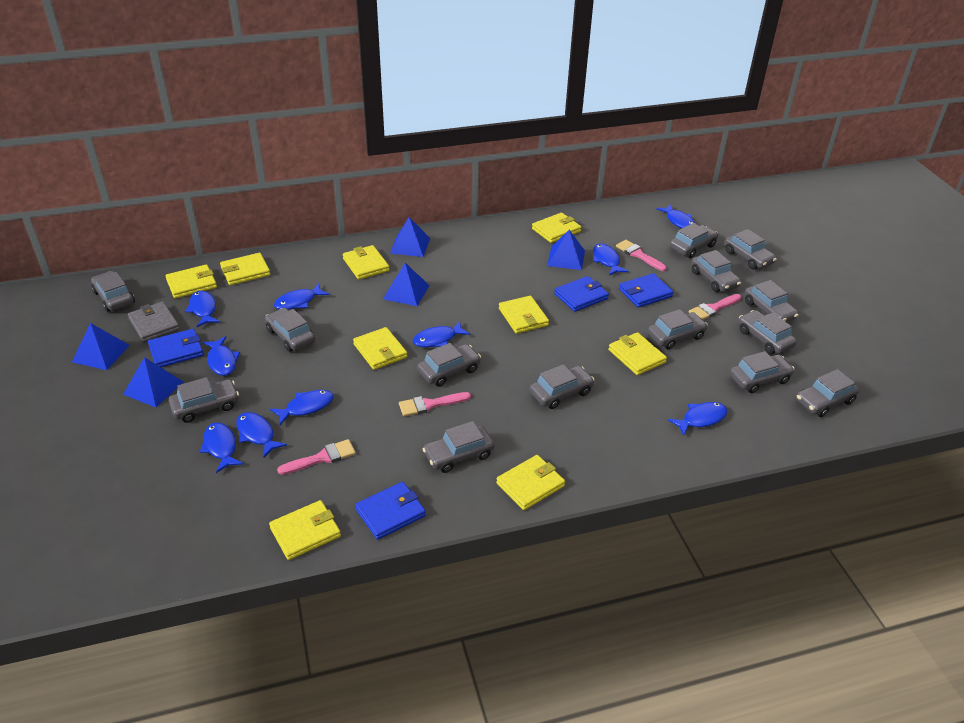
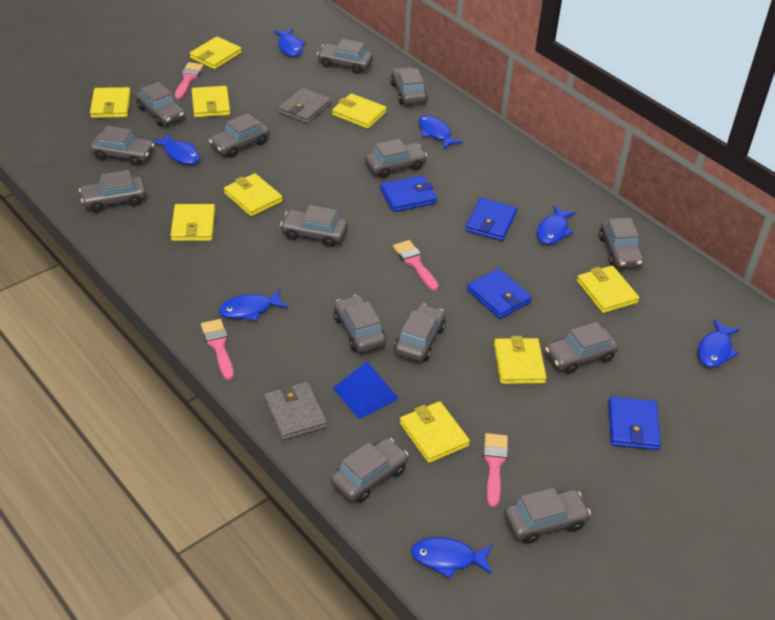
blue fish: 10 -> 7
blue pyramid: 5 -> 1
grey wallet: 1 -> 2

